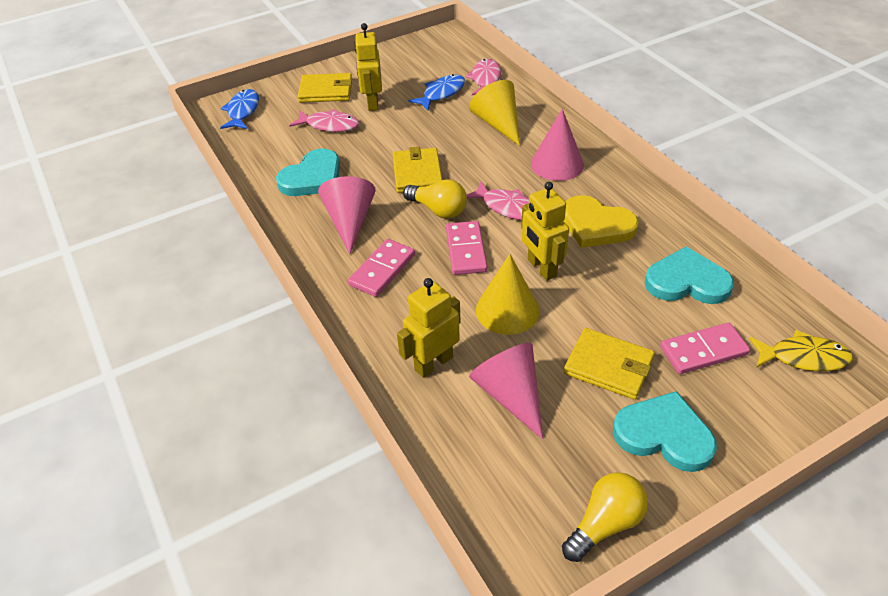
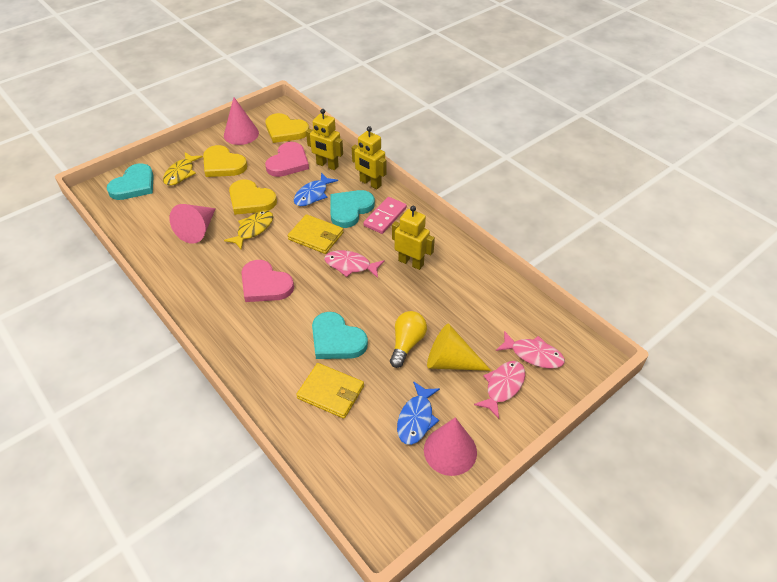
pink domino: 3 -> 1
pink heart: 0 -> 2
yellow cone: 2 -> 1
yellow fish: 1 -> 2
yellow heart: 1 -> 3
yellow light bulb: 2 -> 1
yellow wallet: 3 -> 2

